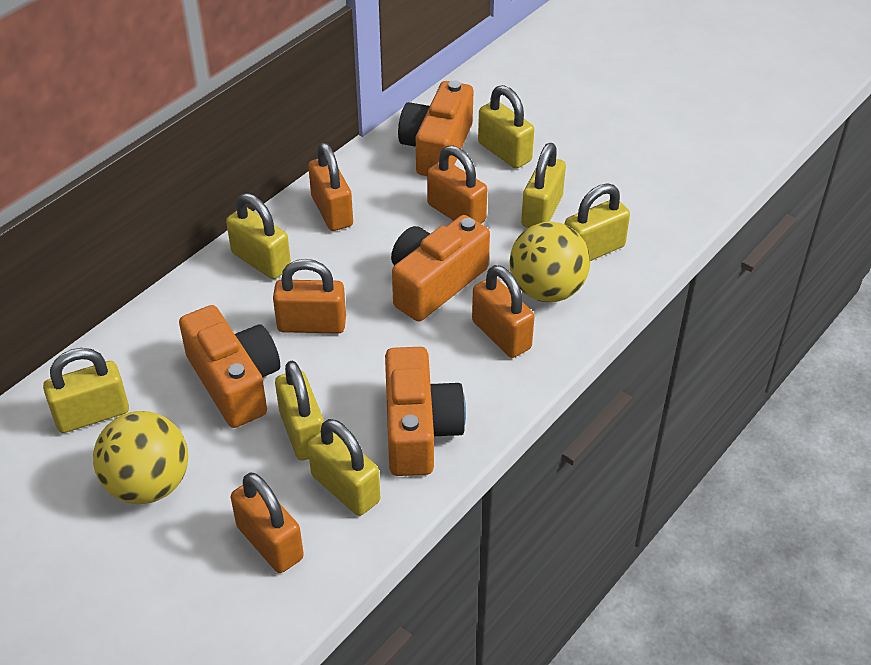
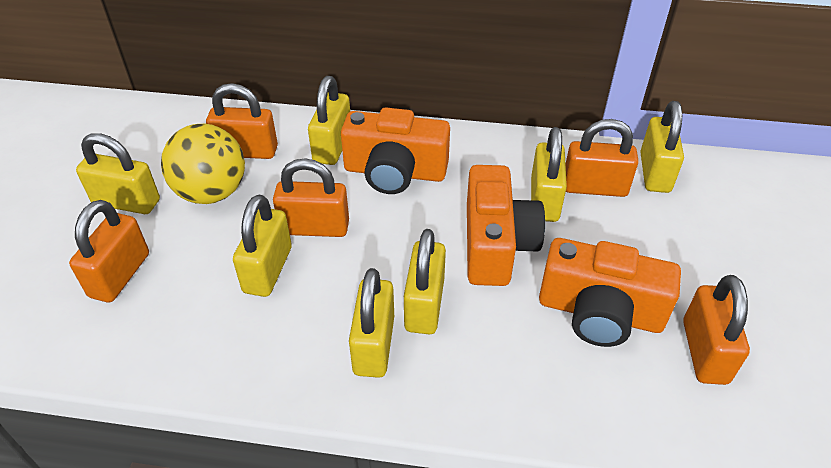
orange camera: 4 -> 3
yellow ball: 2 -> 1

